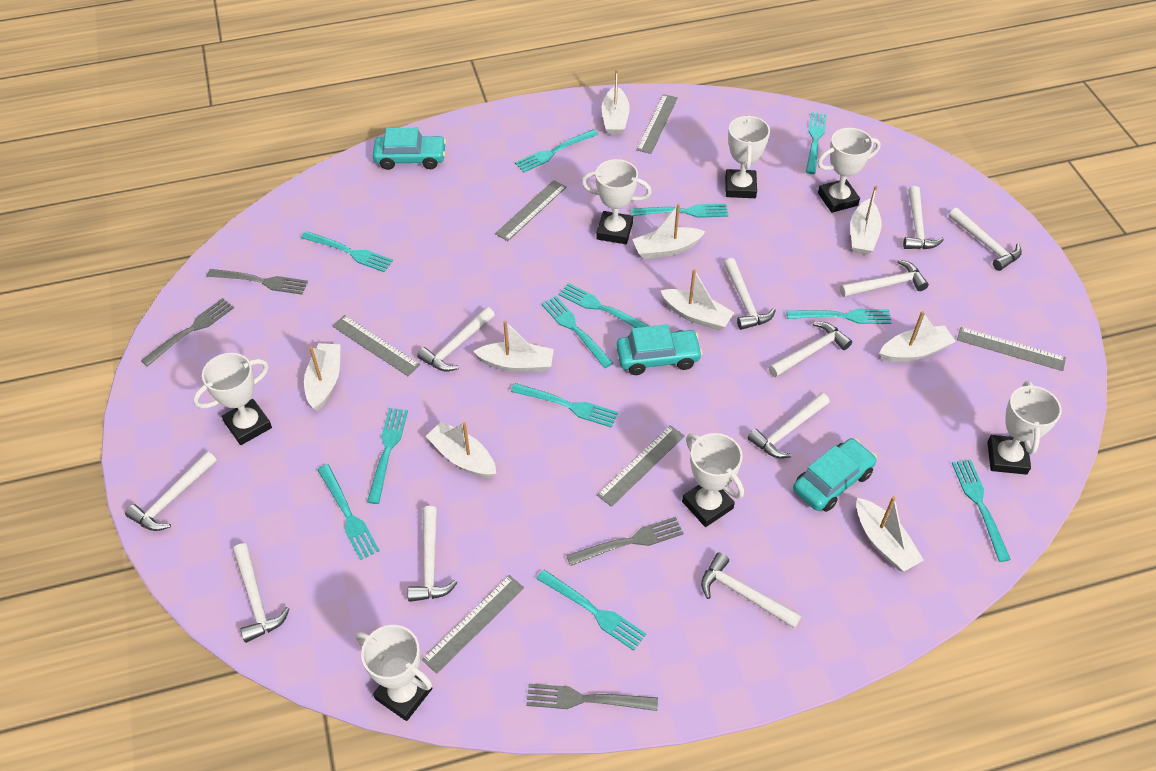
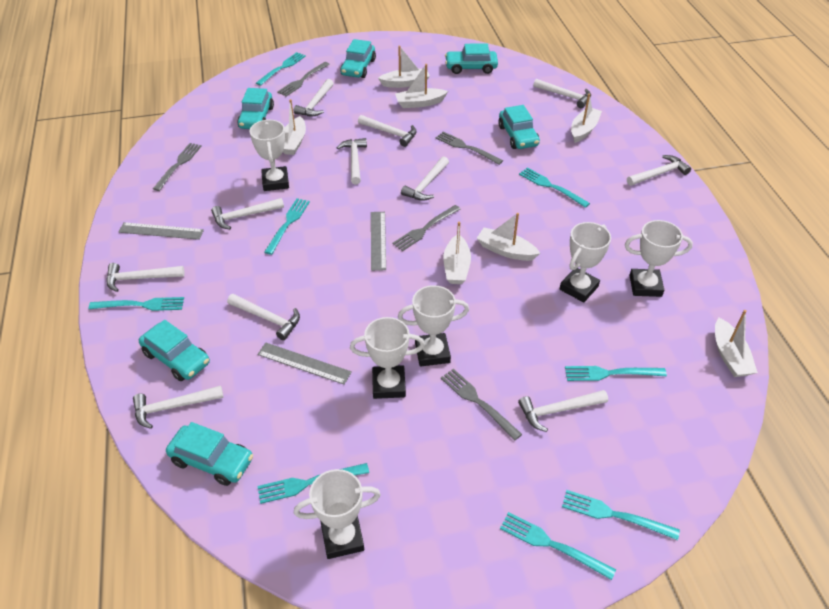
grey fork: 4 -> 5
grey ruler: 6 -> 3
turquoise car: 3 -> 6
turquoise fork: 12 -> 8
white boat: 9 -> 7
white trophy: 7 -> 6

